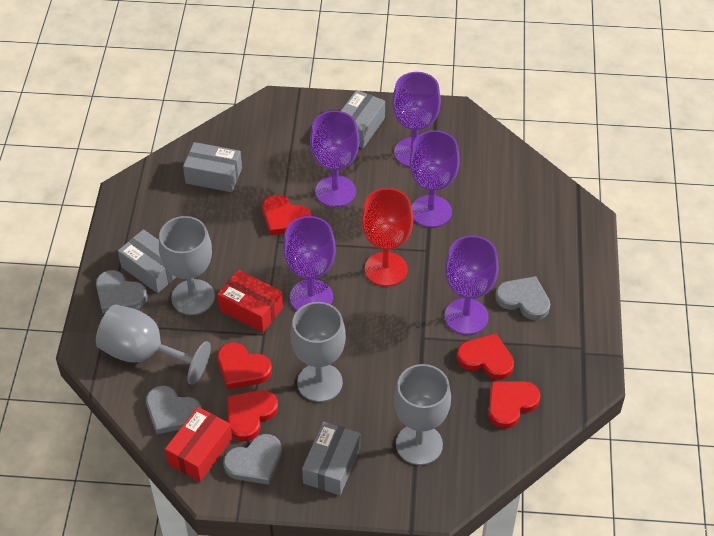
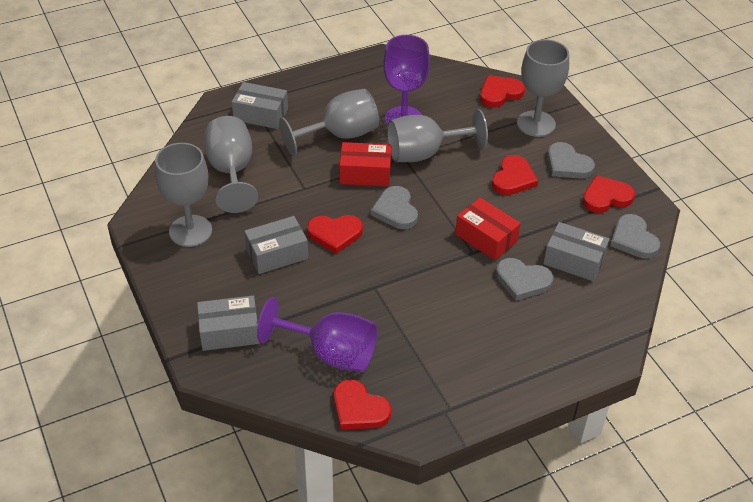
grey goblet: 4 -> 5
purple goblet: 5 -> 2
red goblet: 1 -> 0

